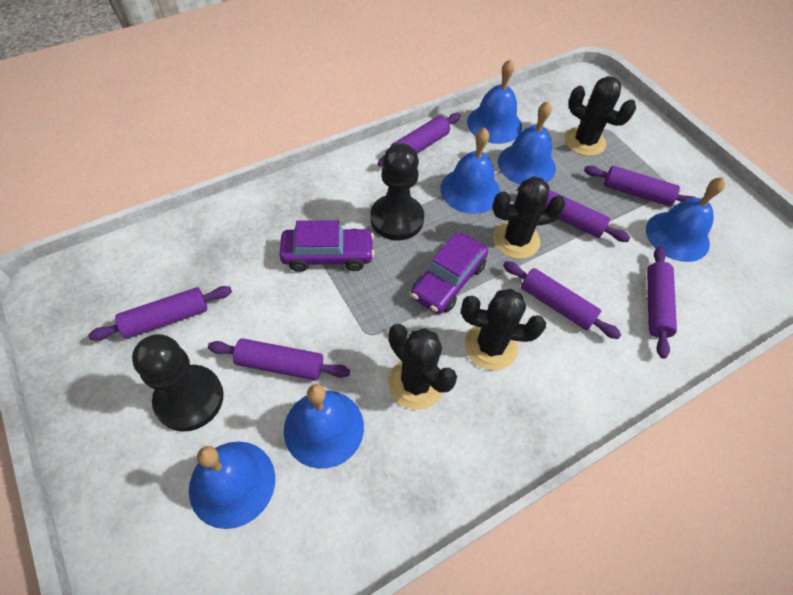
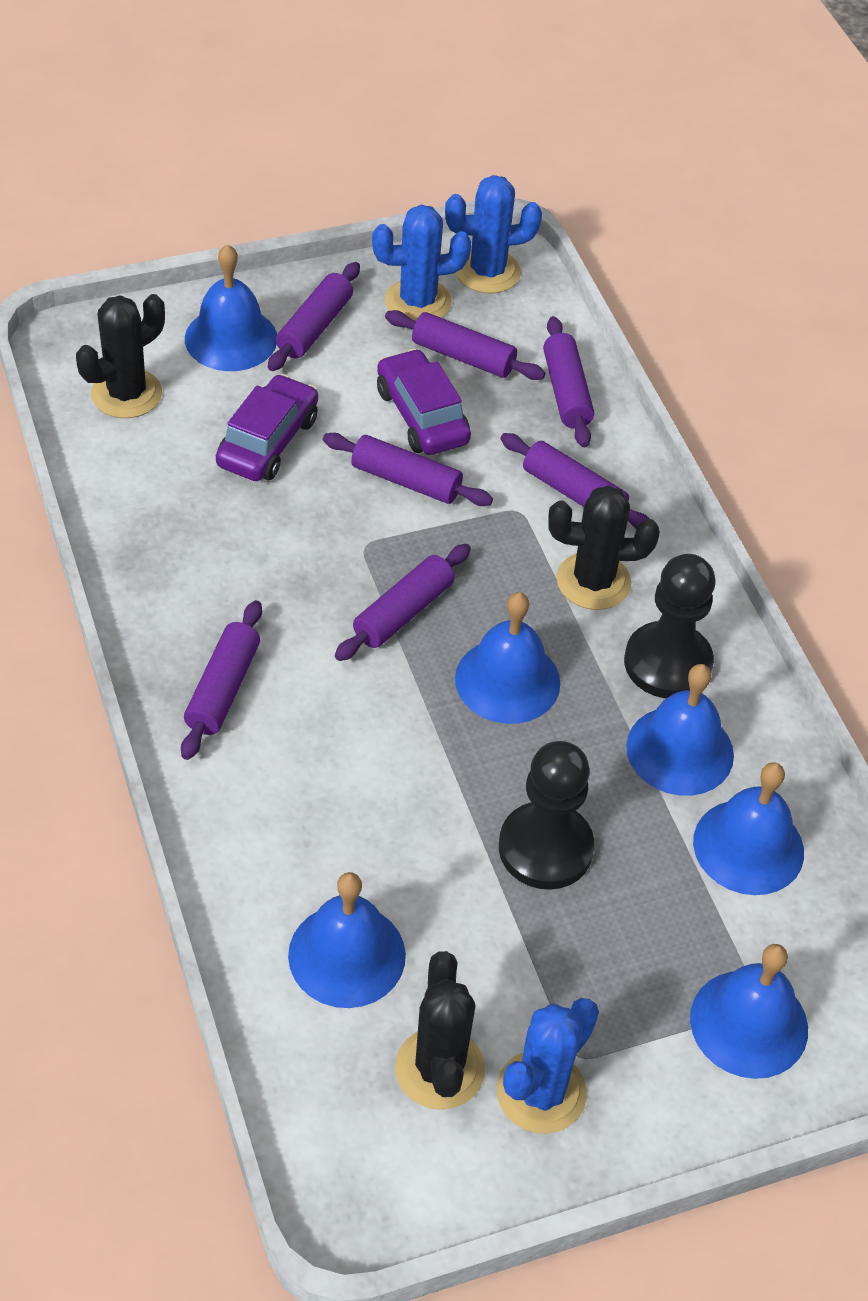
black cactus: 4 -> 3
blue cactus: 0 -> 3

